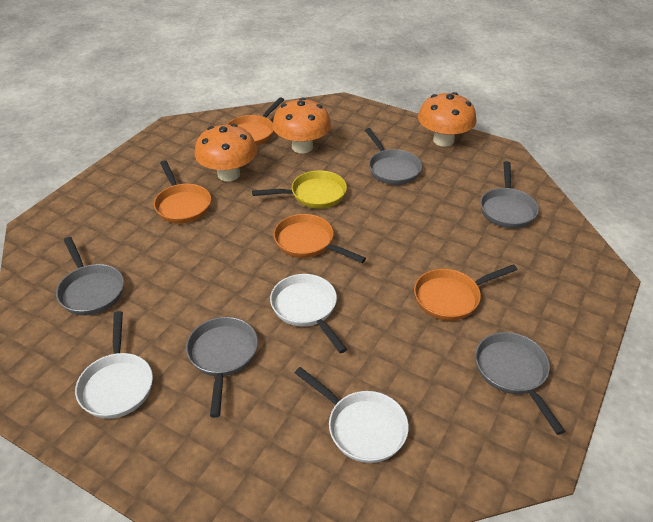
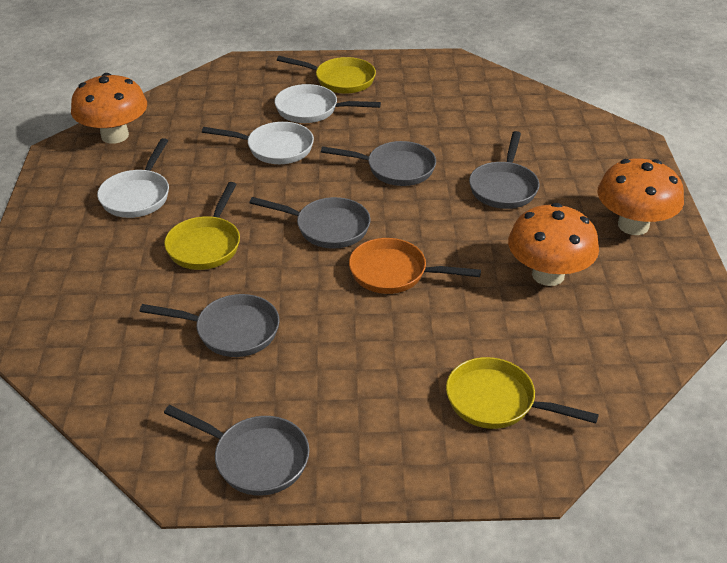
orange pan: 4 -> 1
yellow pan: 1 -> 3

